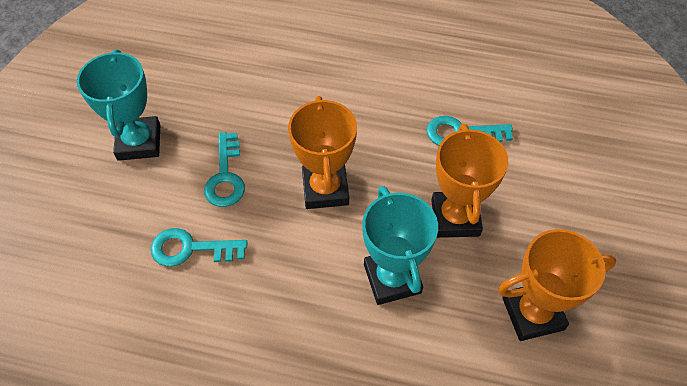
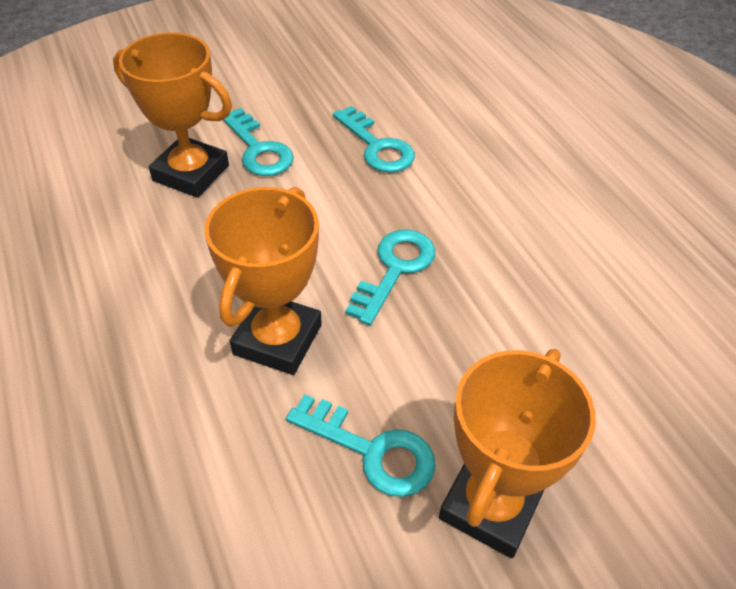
turquoise key: 3 -> 4
turquoise trophy: 2 -> 0

